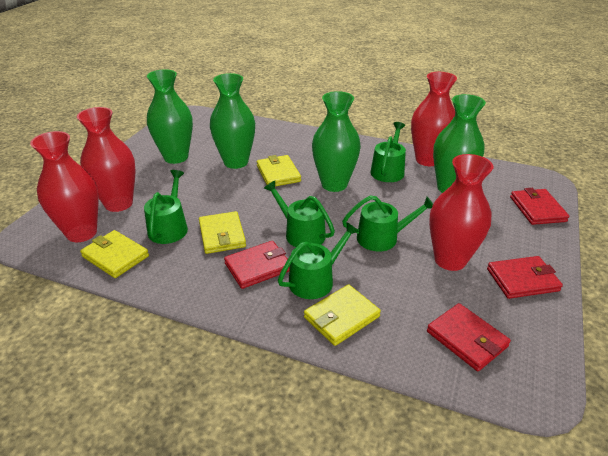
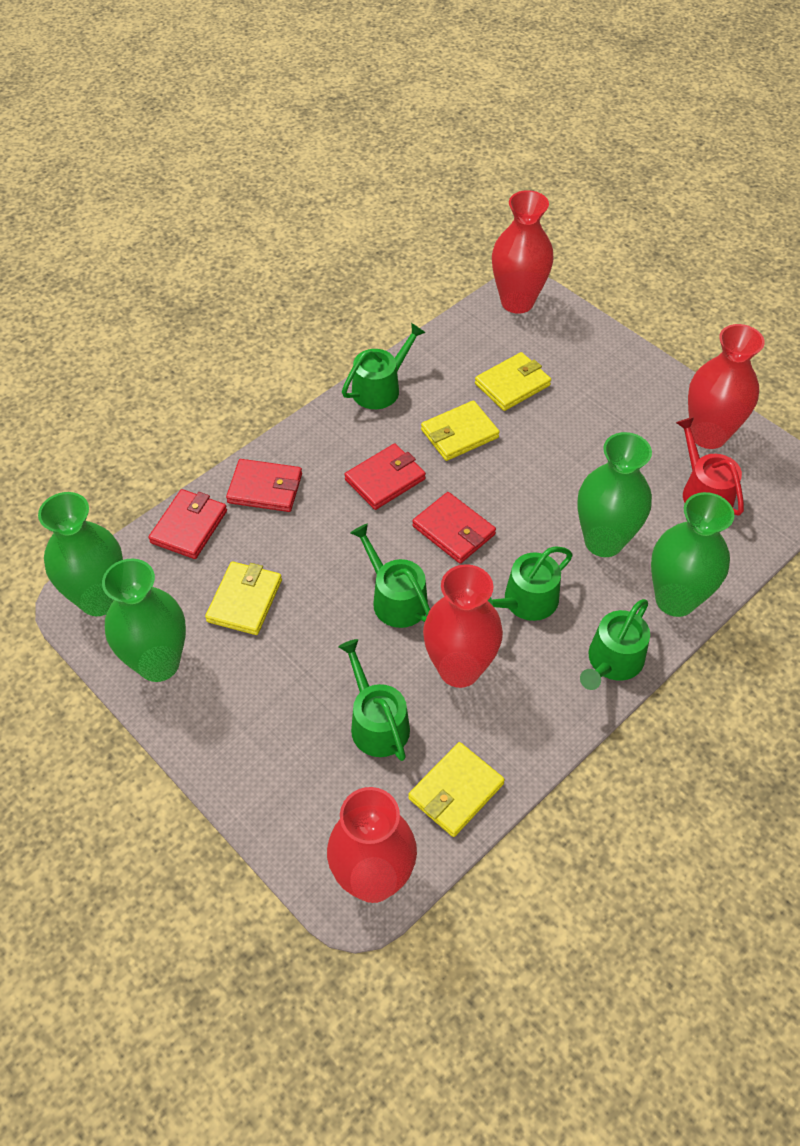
red watering can: 0 -> 1

